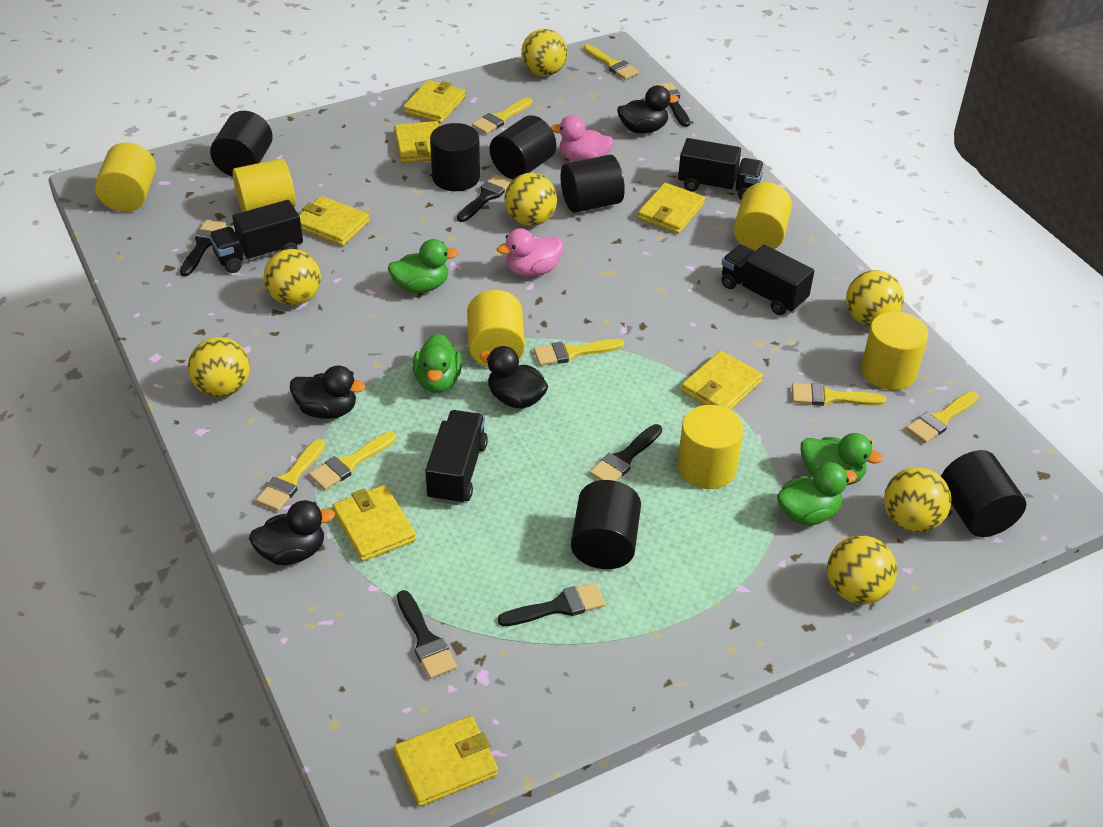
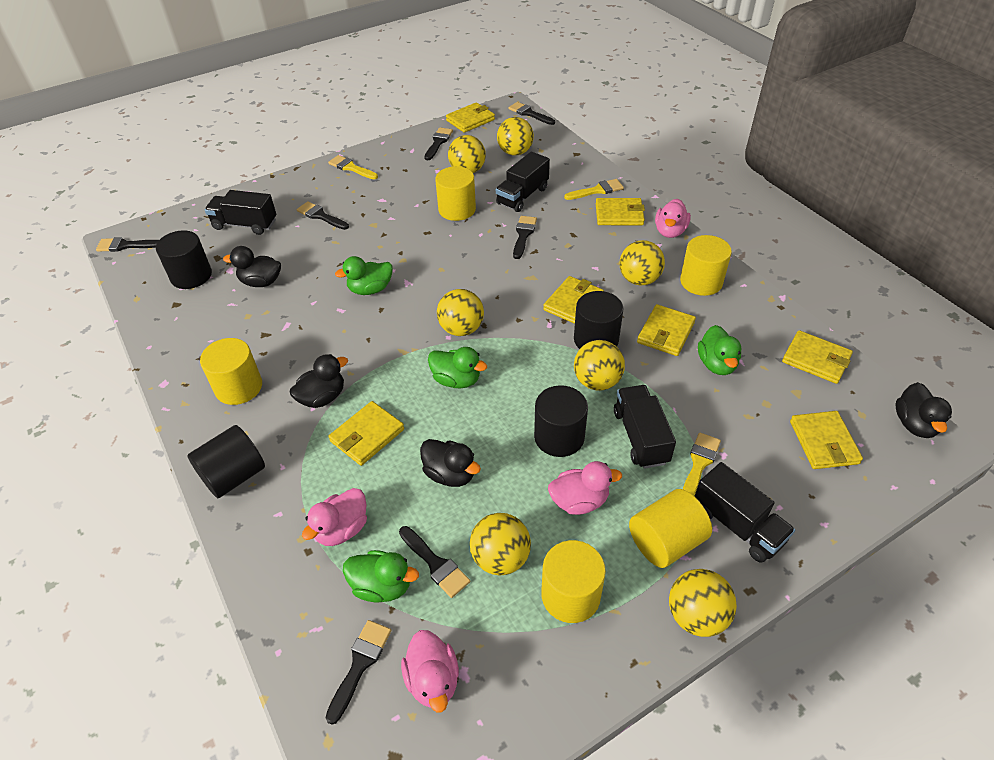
black brush: 6 -> 7
black cylinder: 6 -> 4
pink duck: 2 -> 4
yellow brush: 7 -> 3
yellow cylinder: 6 -> 5

